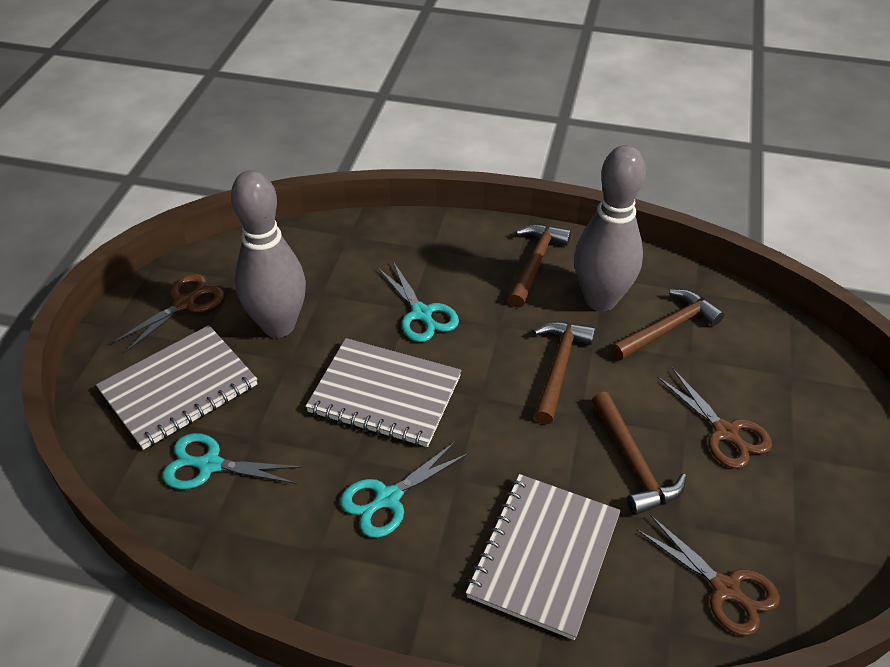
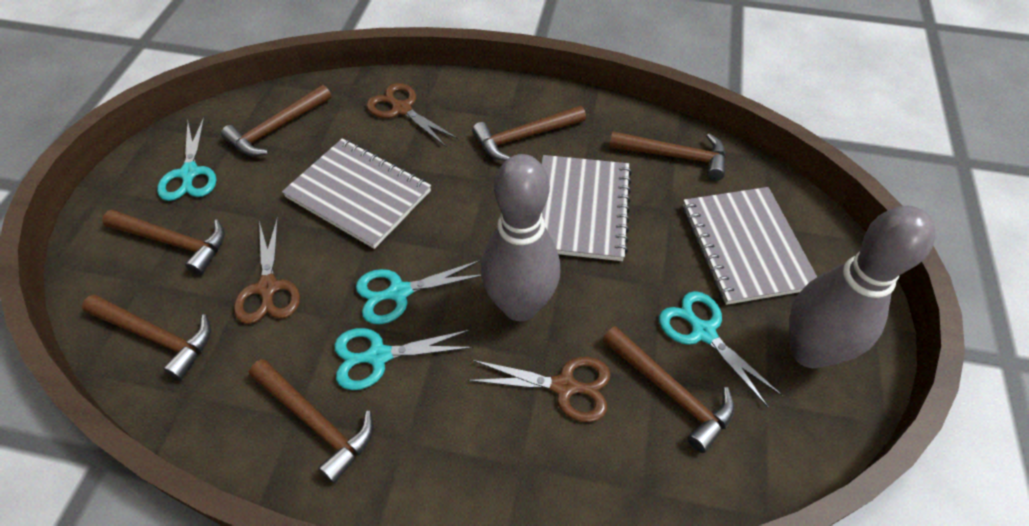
brown hammer: 4 -> 7
turquoise scissors: 3 -> 4

